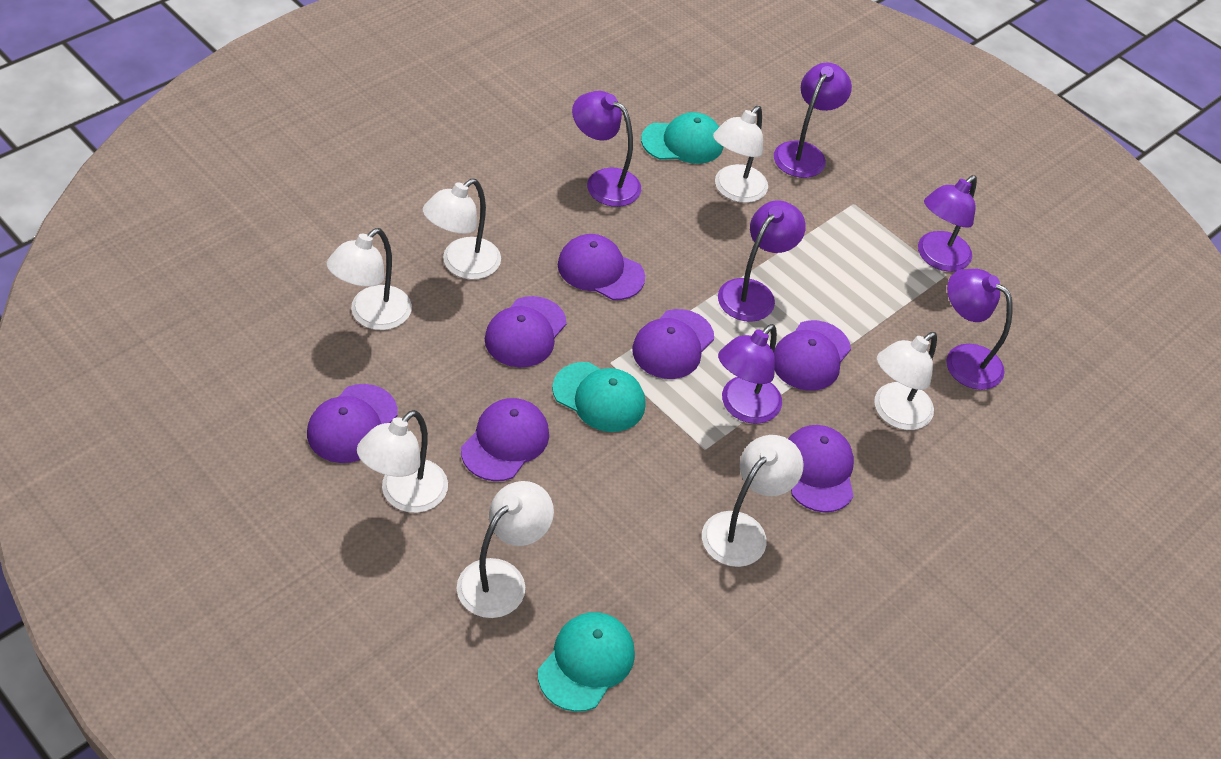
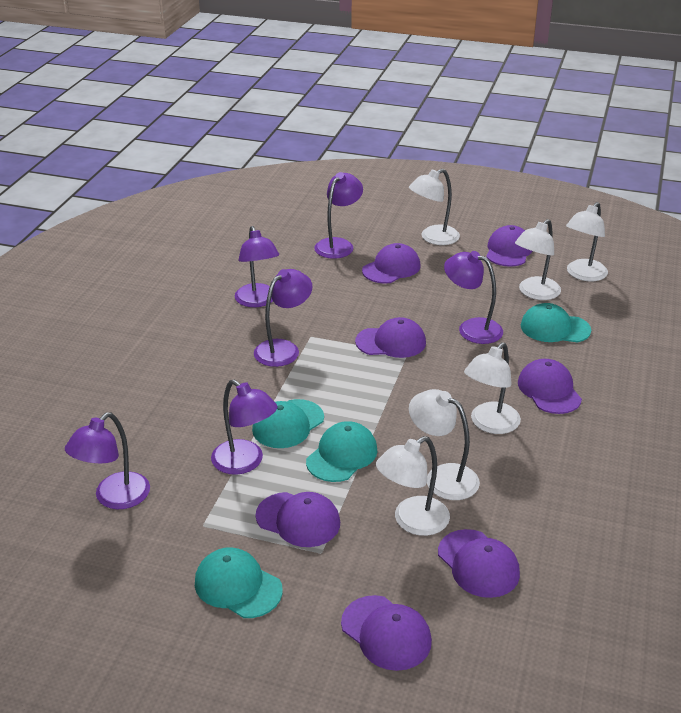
turquoise cap: 3 -> 4
white lamp: 7 -> 6

